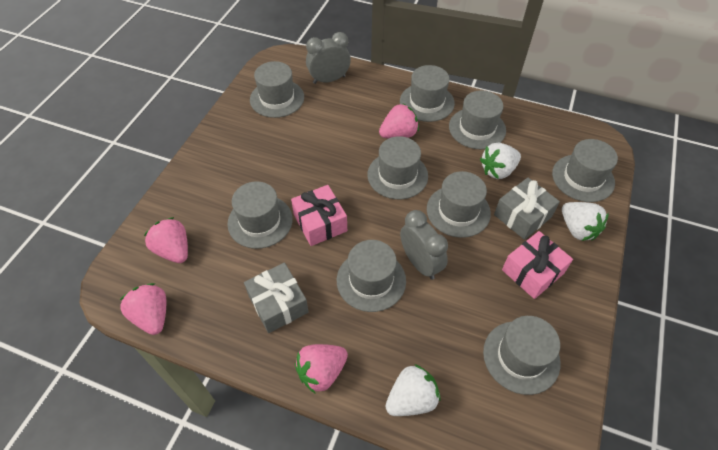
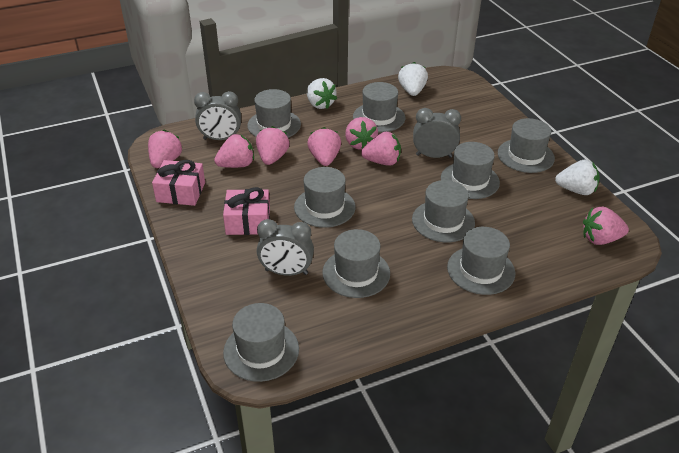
grey clock: 2 -> 3
grey gift: 2 -> 0
pink strawberry: 4 -> 7

